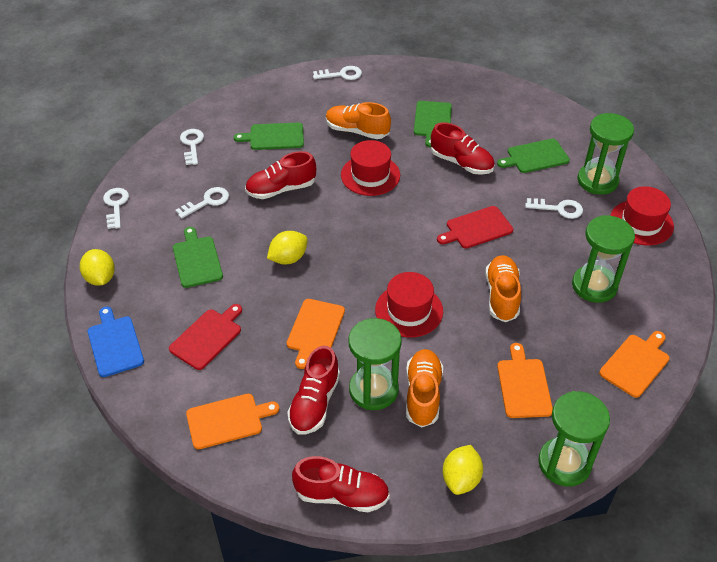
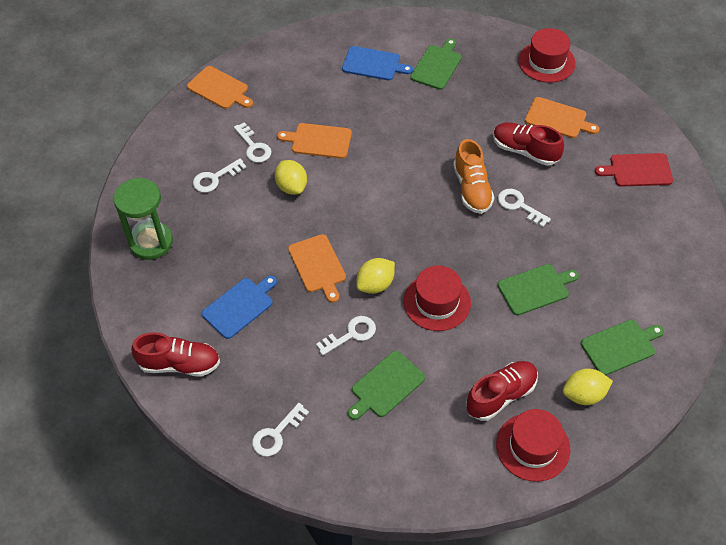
blue cutting board: 1 -> 2
green hourglass: 4 -> 1
orange shoe: 3 -> 1
red cutting board: 2 -> 1
red shoe: 4 -> 3

